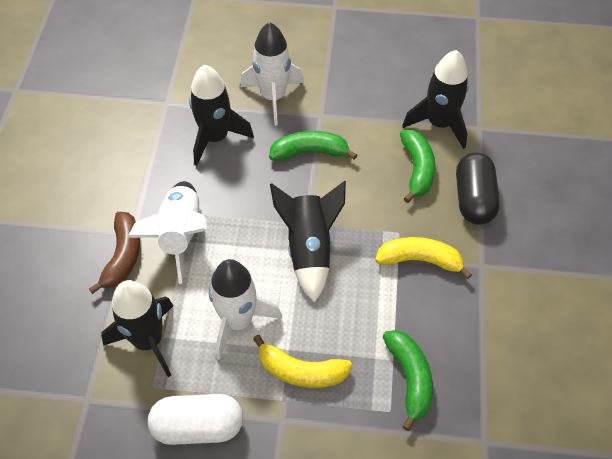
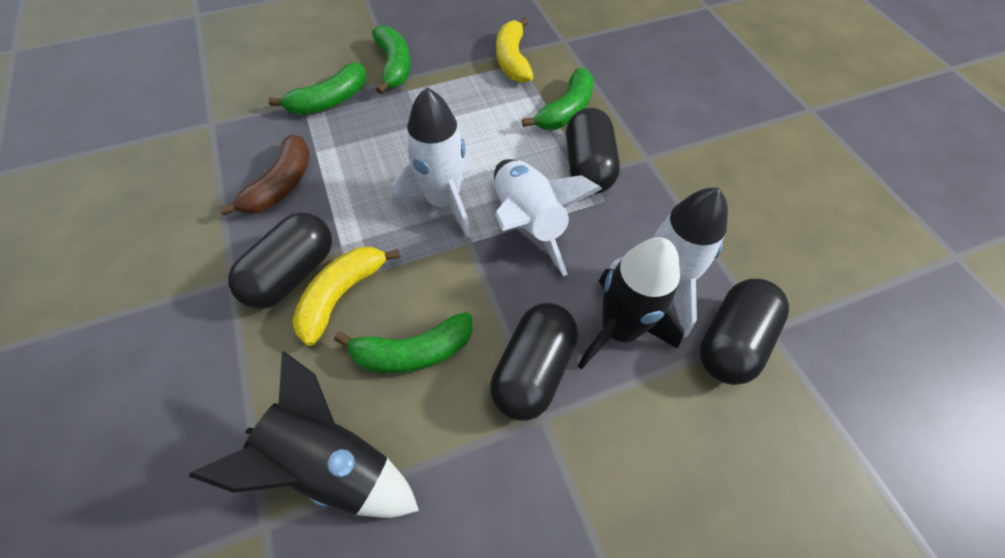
black capsule: 1 -> 4
black rocket: 4 -> 2
green banana: 3 -> 4
white capsule: 1 -> 0

